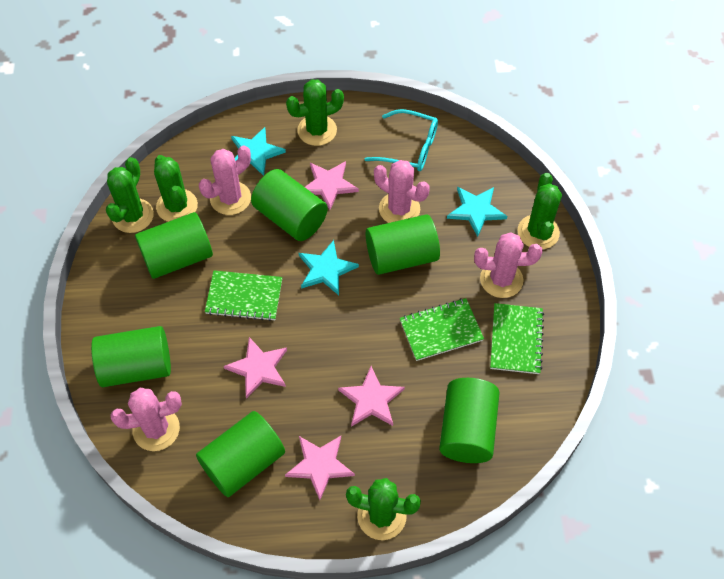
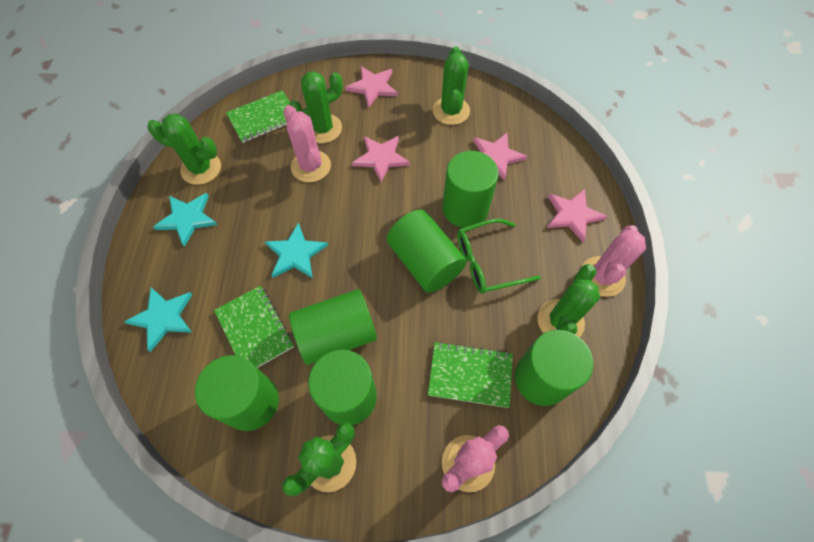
green glasses: 0 -> 1
pink cactus: 4 -> 3
turquoise glasses: 1 -> 0

